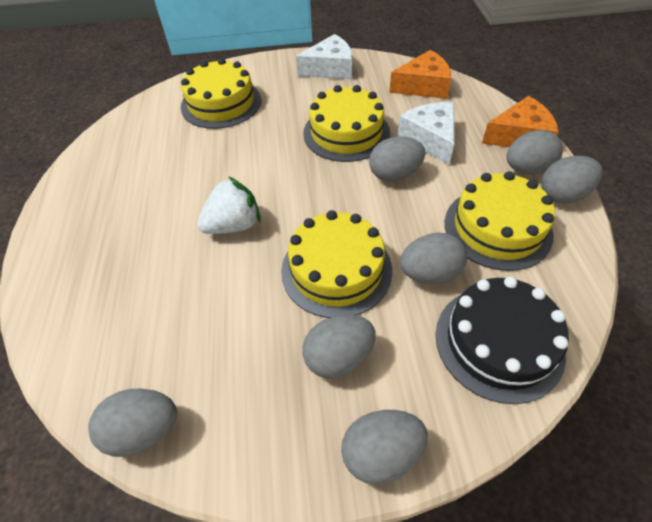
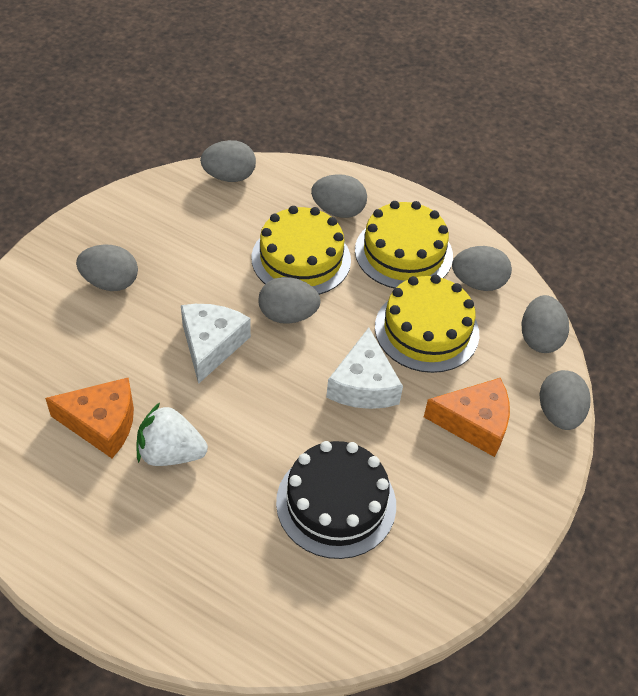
yellow cake: 4 -> 3

